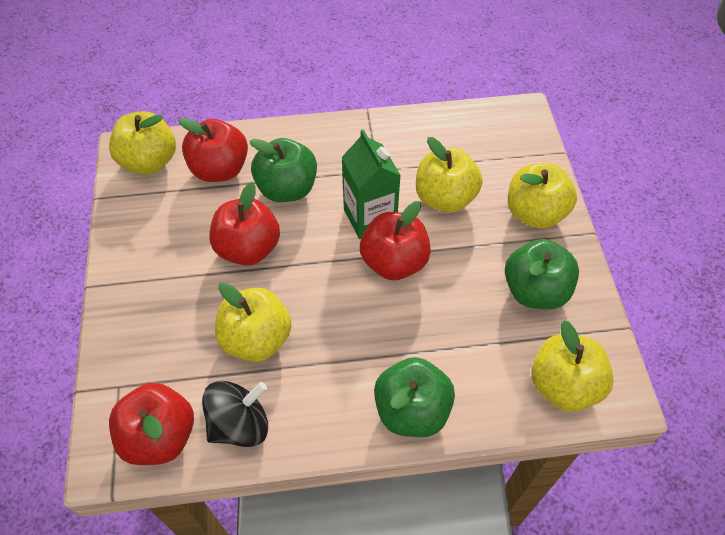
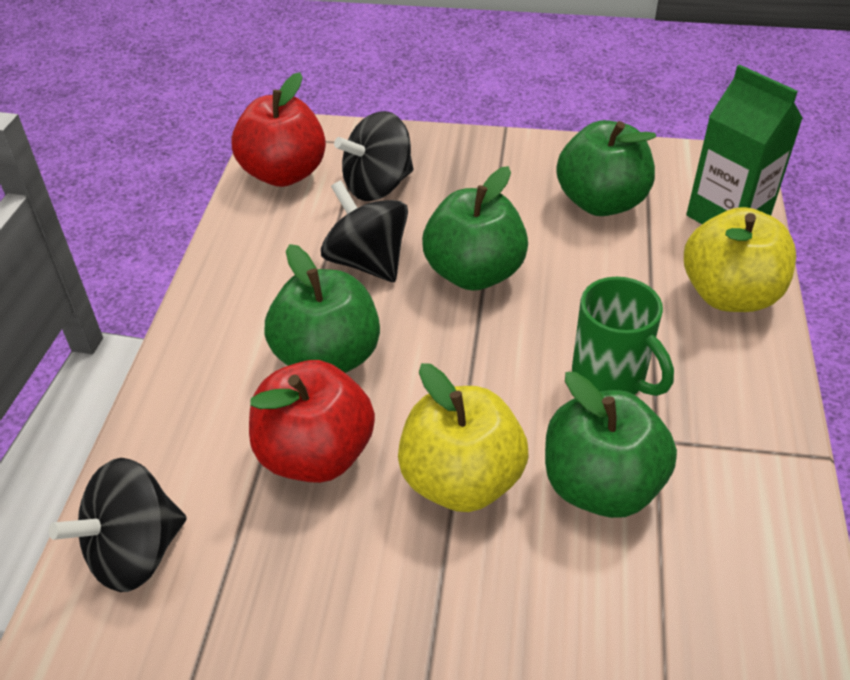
black spinning top: 1 -> 3
green apple: 3 -> 4
green mug: 0 -> 1
red apple: 4 -> 2
yellow apple: 5 -> 2

